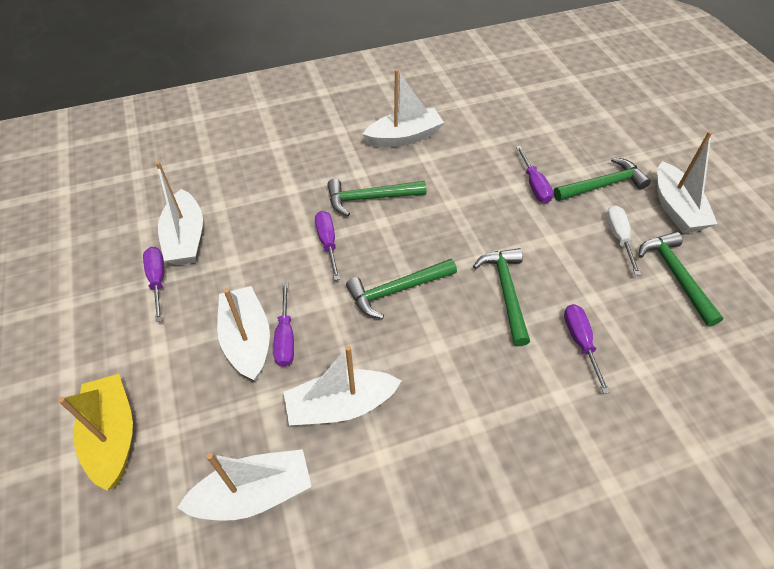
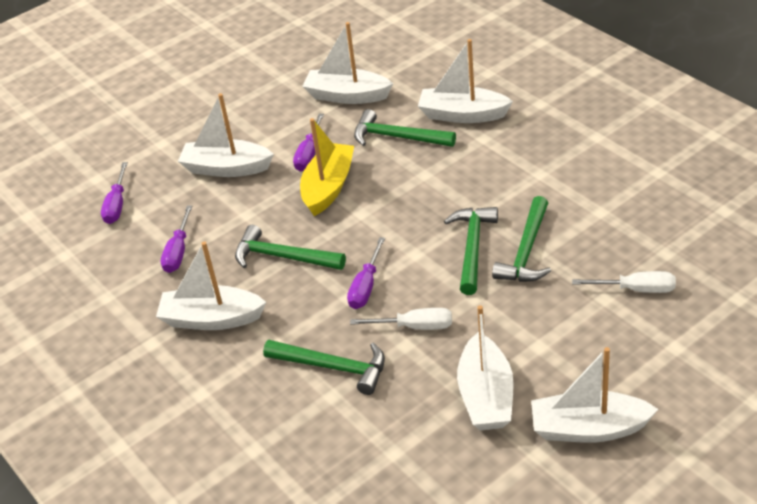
purple screwdriver: 5 -> 4
white screwdriver: 1 -> 2

